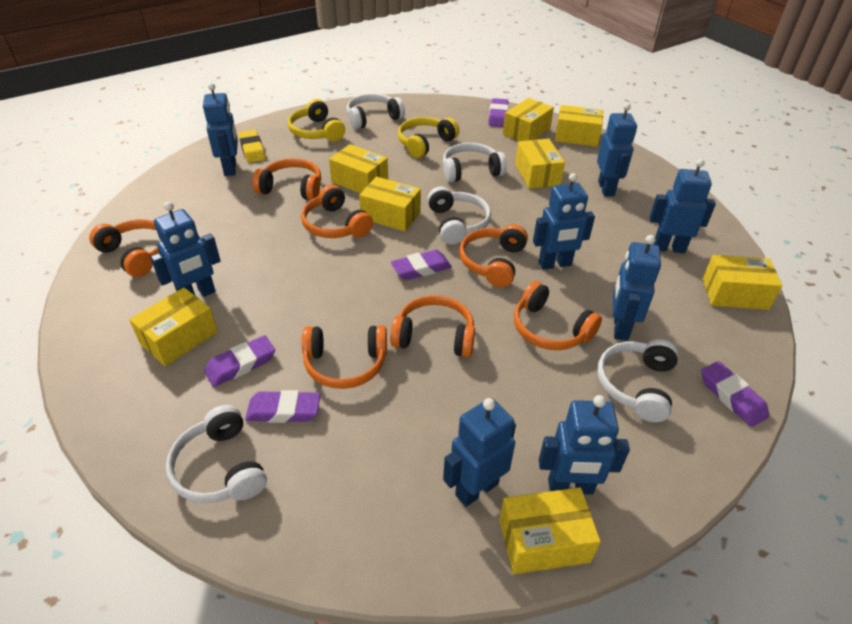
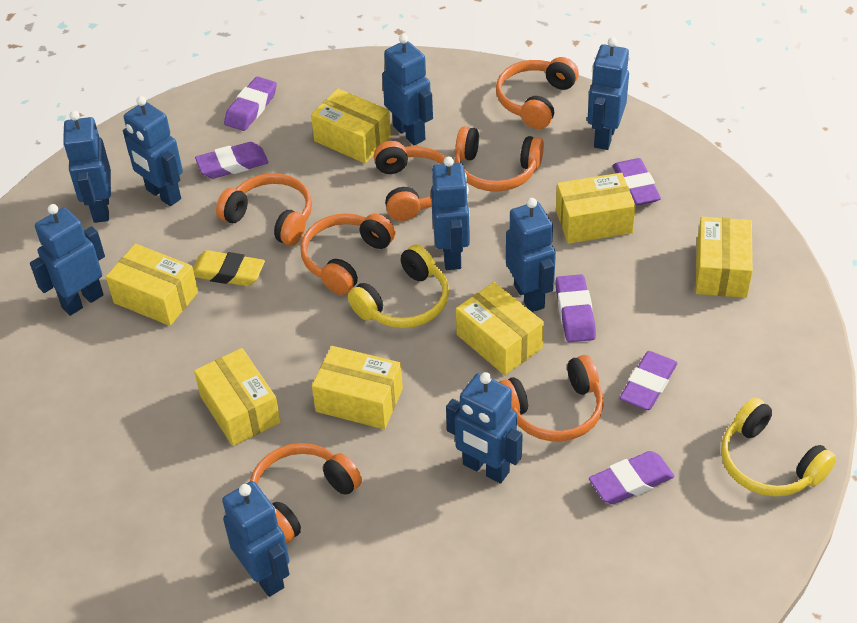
blue robot: 8 -> 9
purple eraser: 5 -> 6
white headphones: 5 -> 0
yellow box: 8 -> 7

